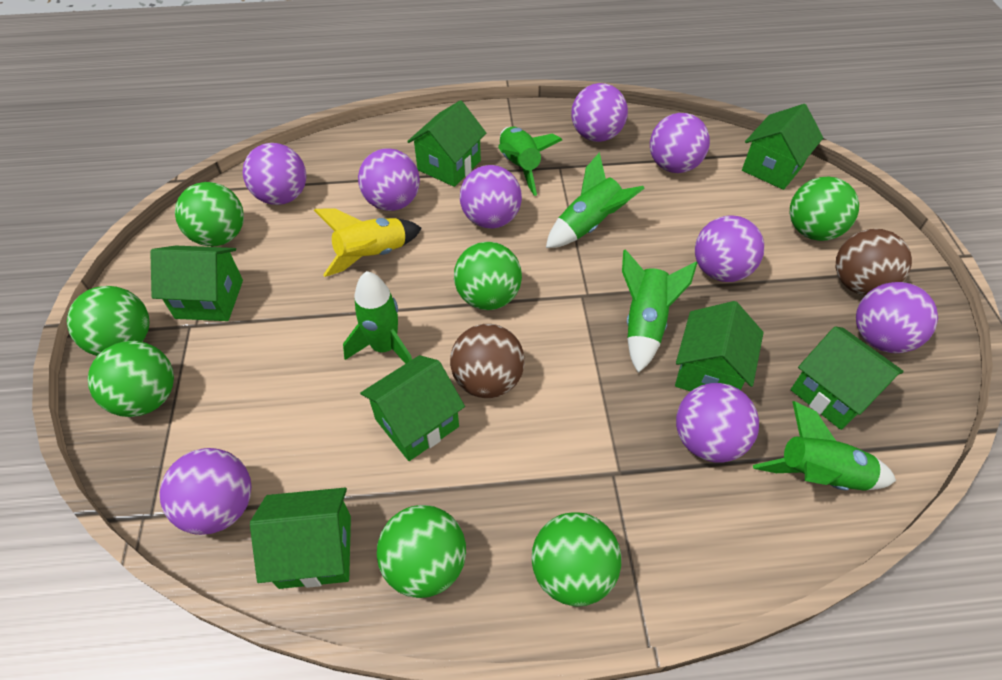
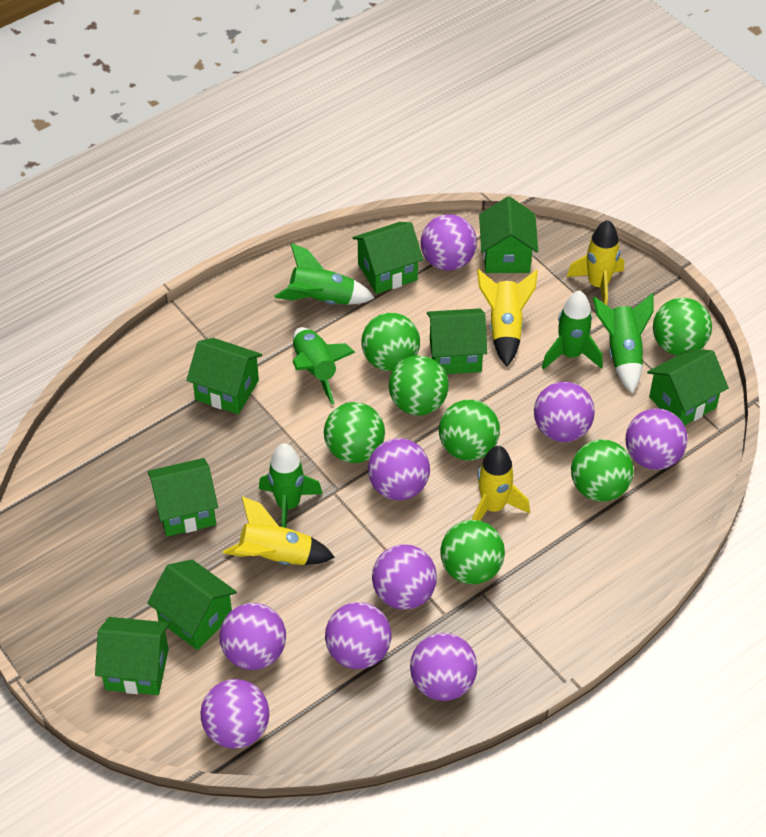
brown ball: 2 -> 0
green house: 7 -> 8
yellow rocket: 1 -> 4

